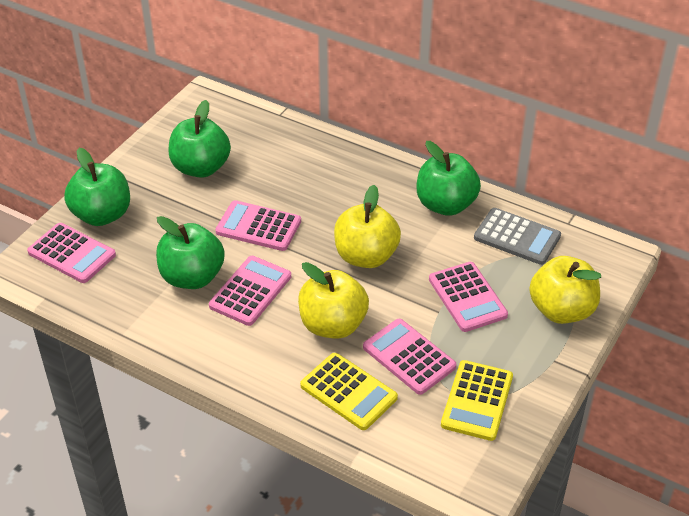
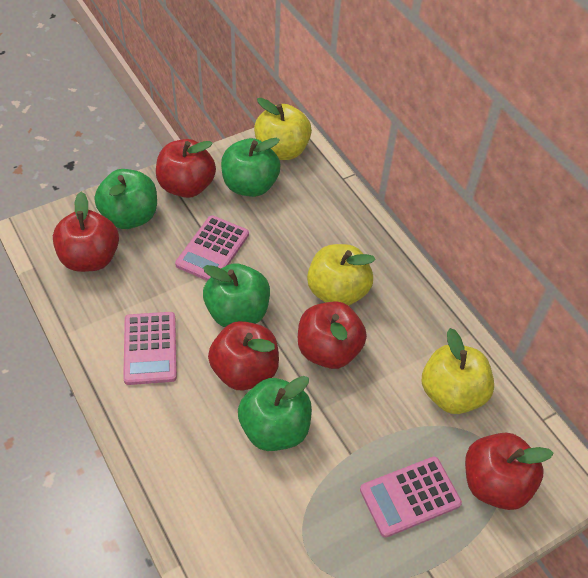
grey calculator: 1 -> 0
pink calculator: 5 -> 3
red apple: 0 -> 5
yellow calculator: 2 -> 0

